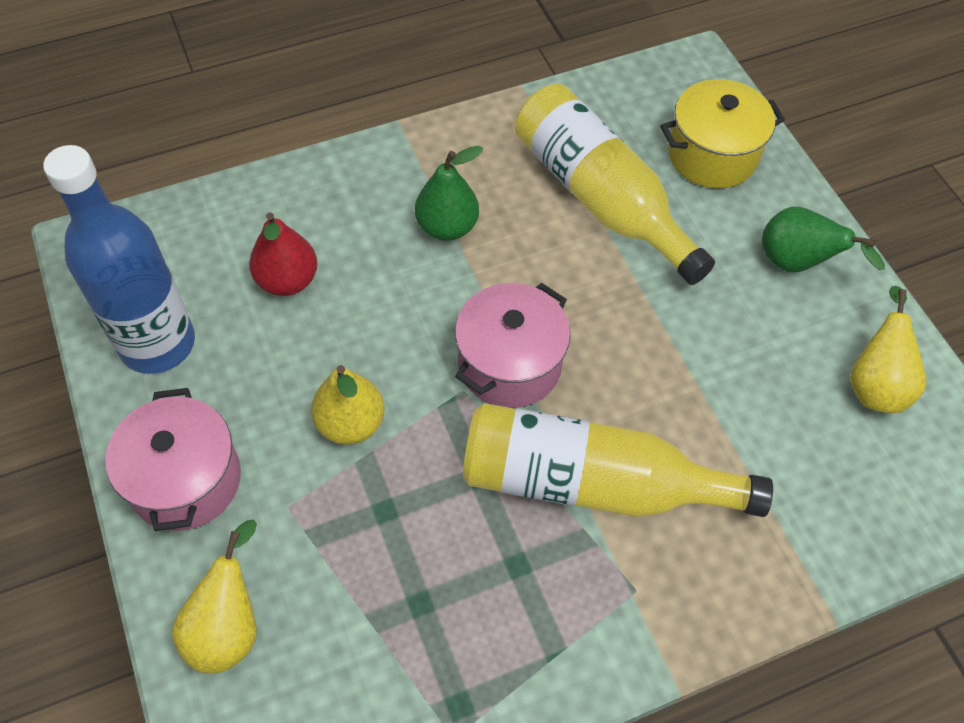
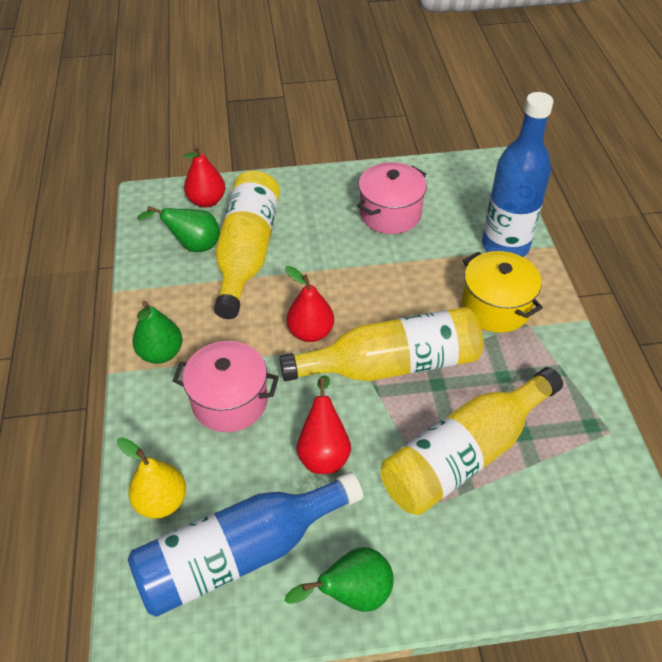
blue bottle: 1 -> 2
green pear: 2 -> 3
red pear: 1 -> 3
yellow bottle: 2 -> 3
yellow pear: 3 -> 1

